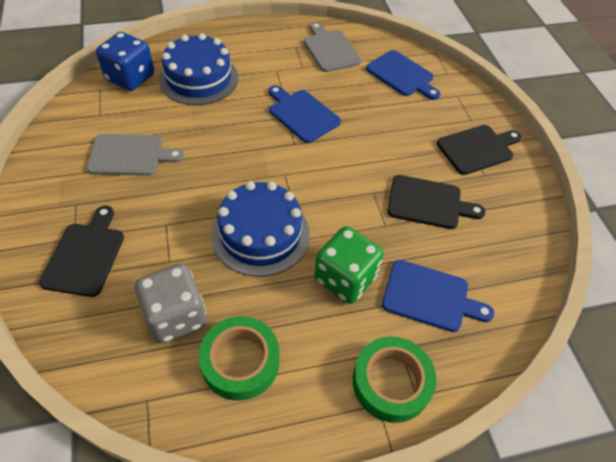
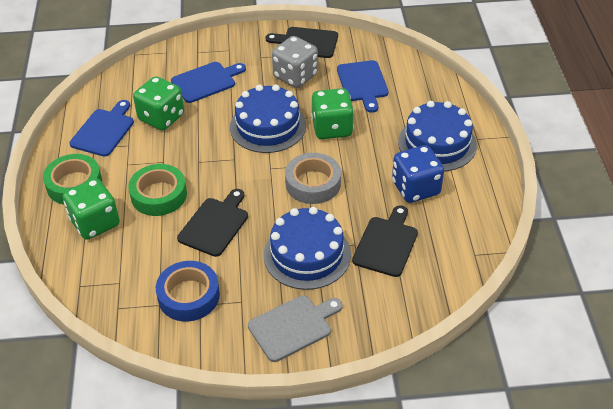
blue cake: 2 -> 3
blue tape: 0 -> 1
green dice: 1 -> 3
grey cutting board: 2 -> 1
grey tape: 0 -> 1

